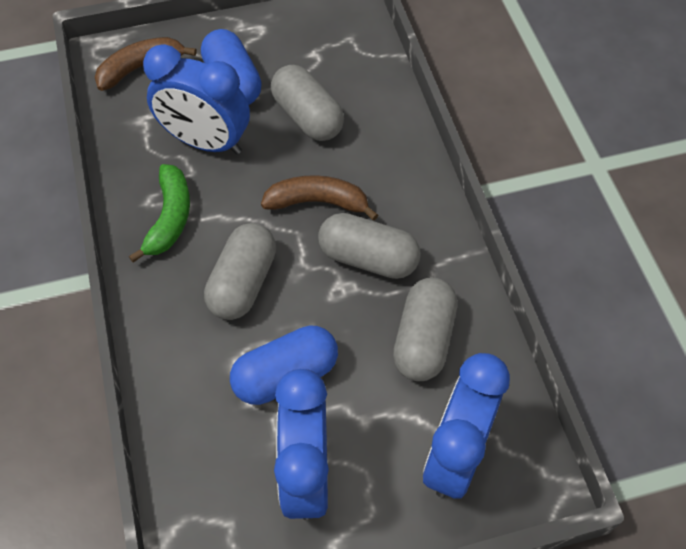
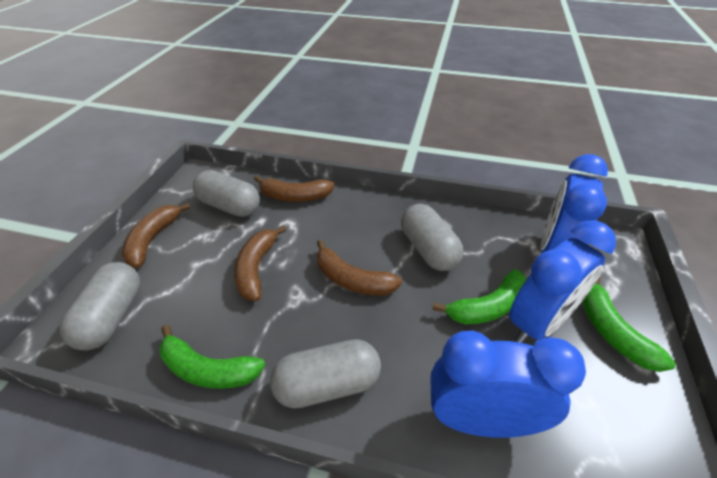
blue capsule: 2 -> 0
brown banana: 2 -> 4
green banana: 1 -> 3

